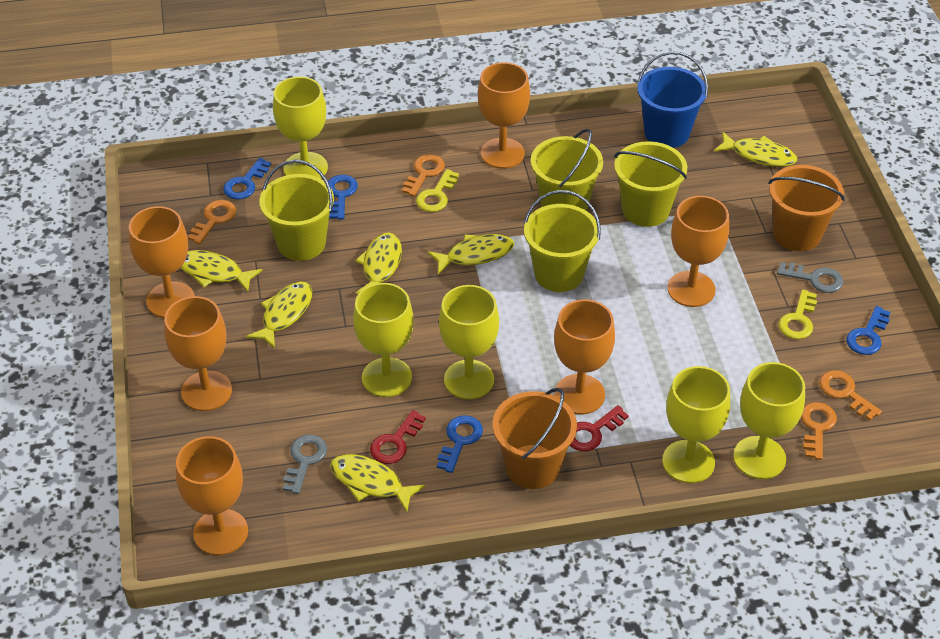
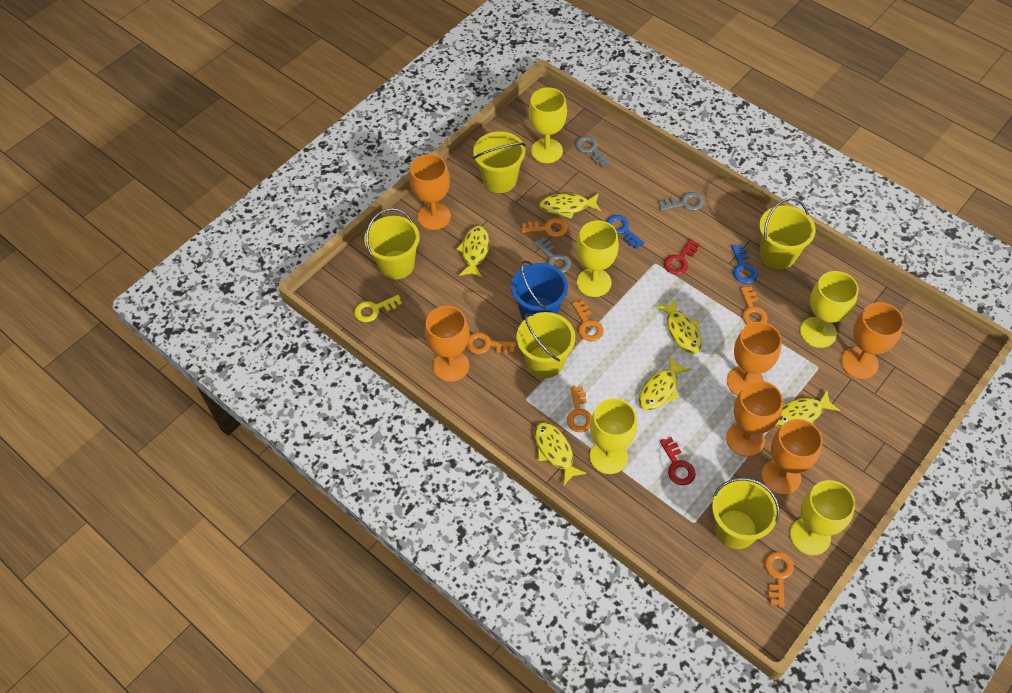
blue key: 4 -> 2
grey key: 2 -> 3
orange bucket: 2 -> 0
orange key: 4 -> 6
yellow bucket: 4 -> 5
yellow key: 2 -> 1

